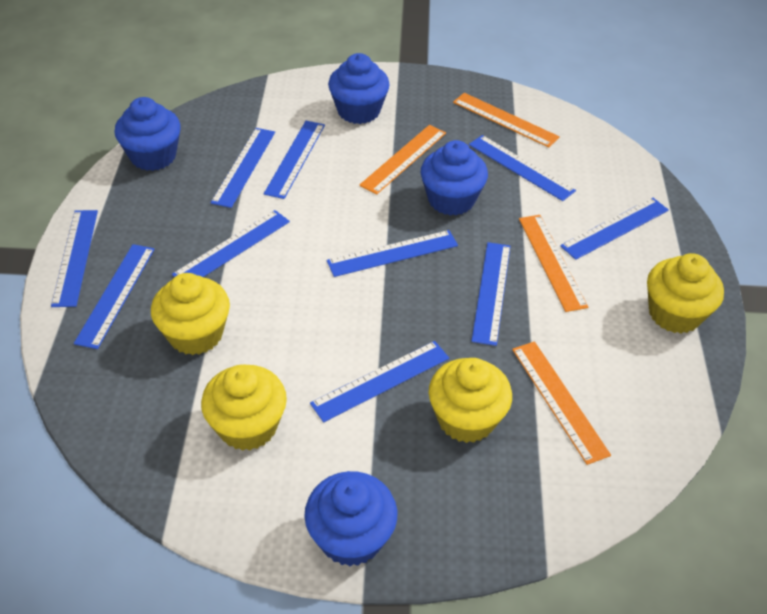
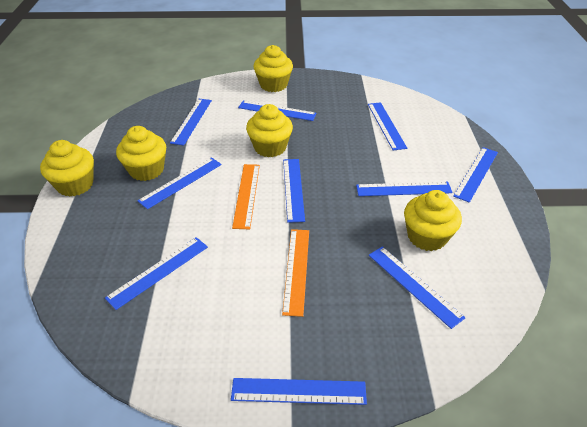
blue cupcake: 4 -> 0
orange ruler: 4 -> 2
yellow cupcake: 4 -> 5

